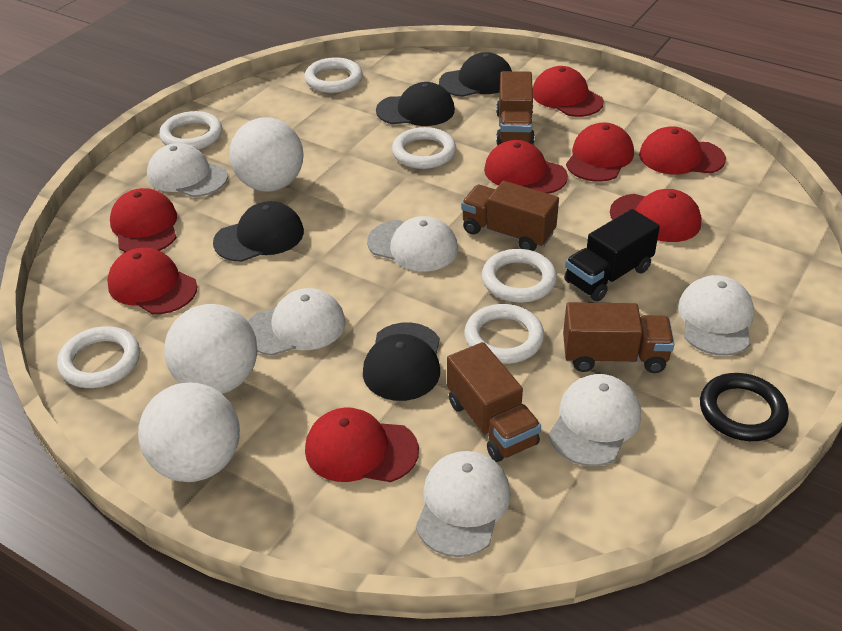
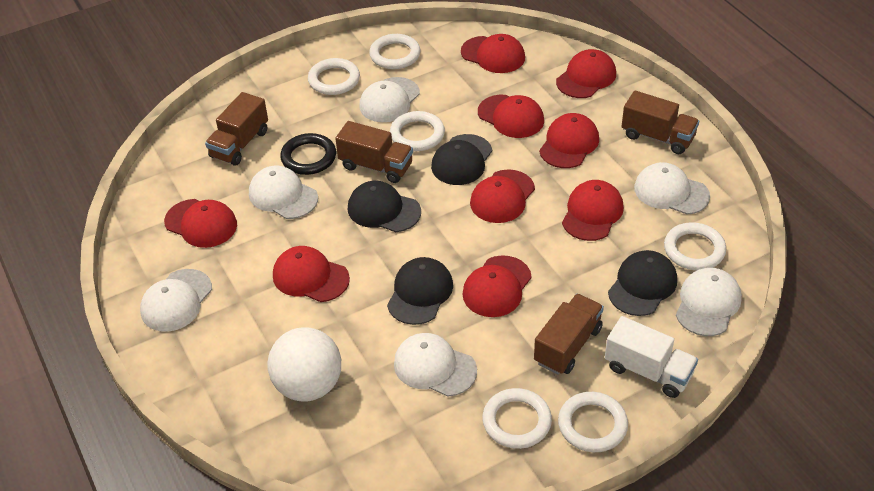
black truck: 1 -> 0
red cap: 8 -> 9
white ball: 3 -> 1
white truck: 0 -> 1

